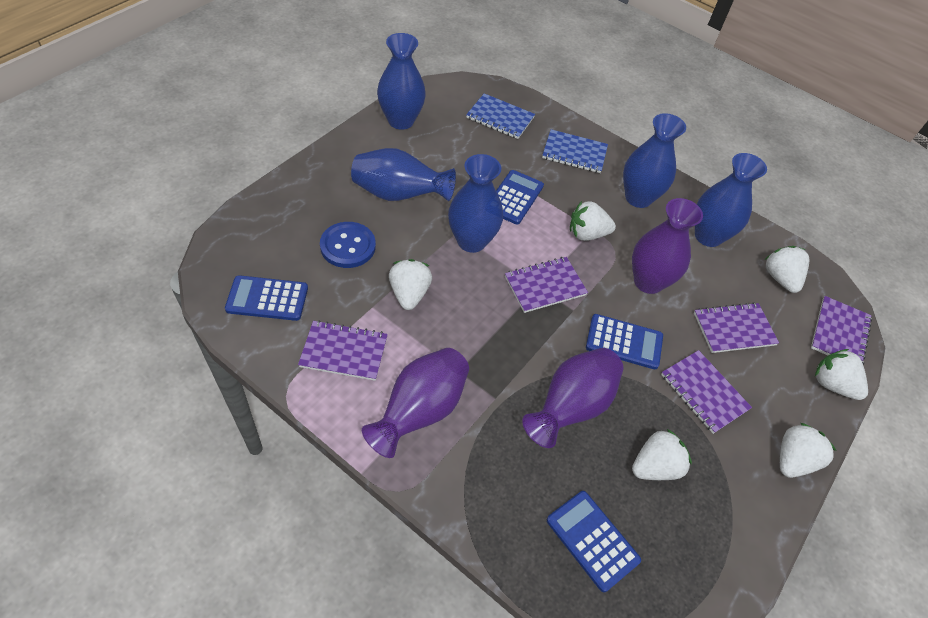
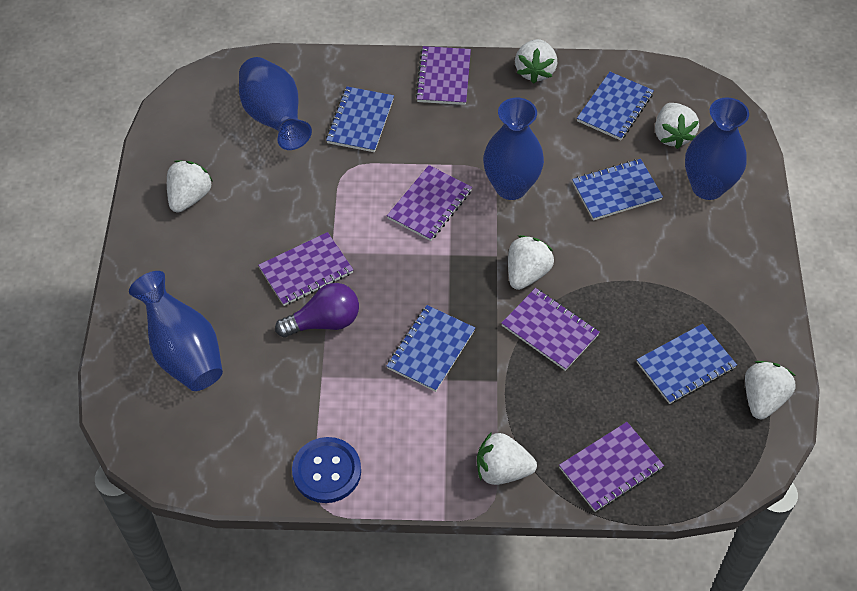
blue calculator: 4 -> 0
blue notebook: 2 -> 5
blue vase: 5 -> 4
purple light bulb: 0 -> 1
purple vase: 3 -> 0

